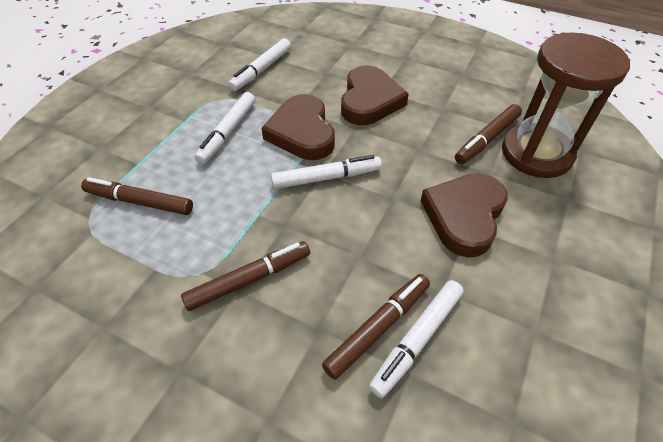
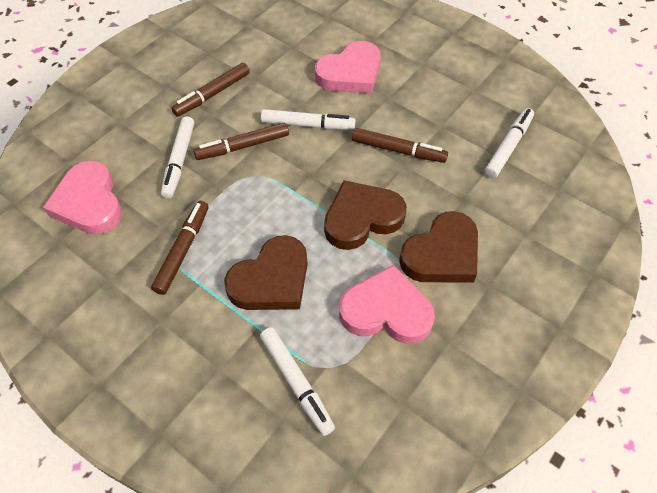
brown hourglass: 1 -> 0
pink heart: 0 -> 3

